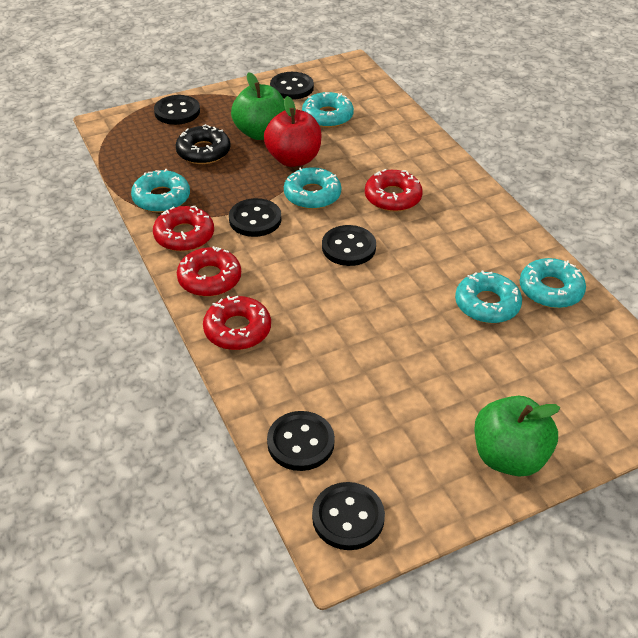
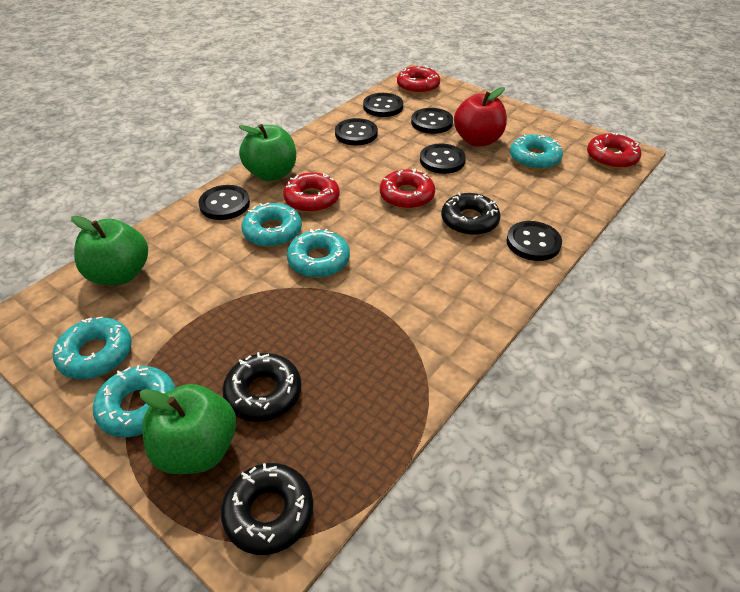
black donut: 1 -> 3
green apple: 2 -> 3

